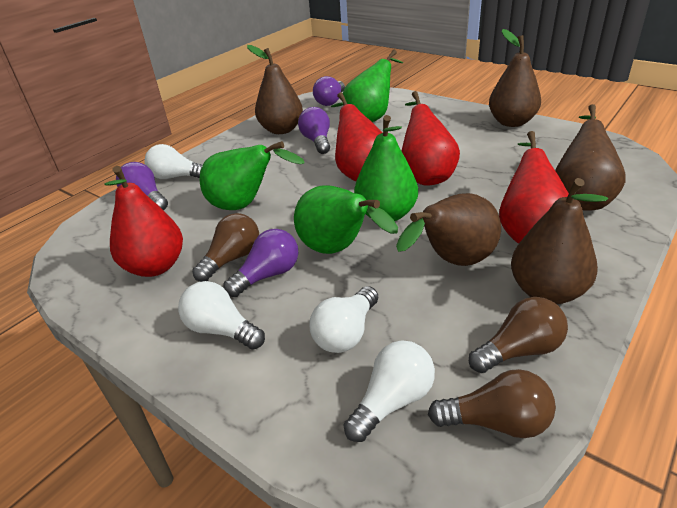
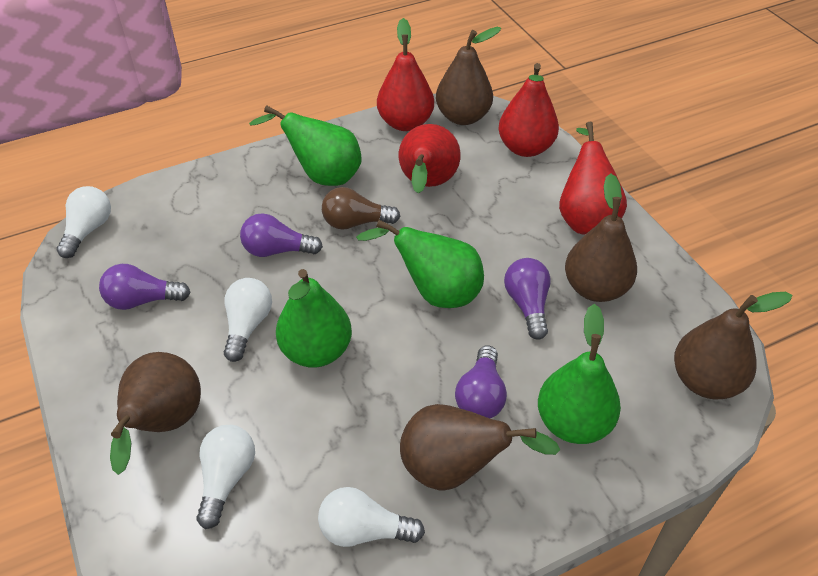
brown light bulb: 3 -> 1

